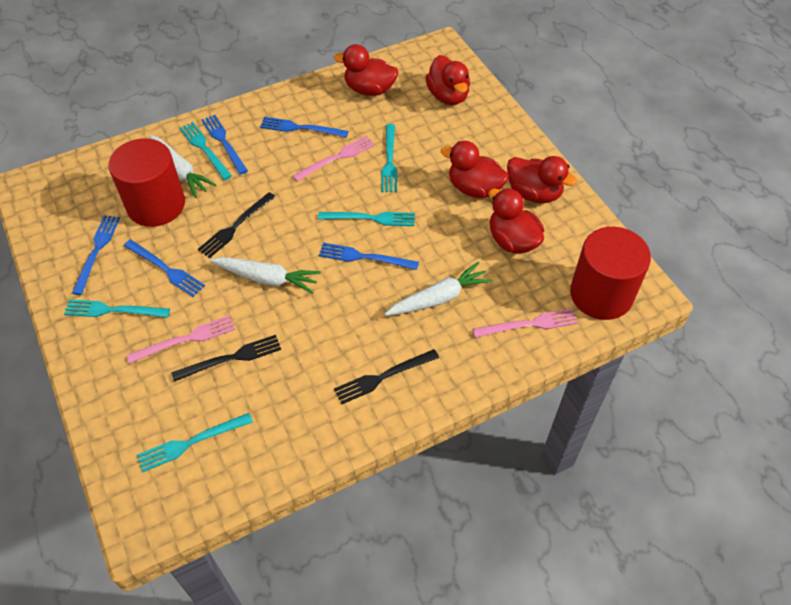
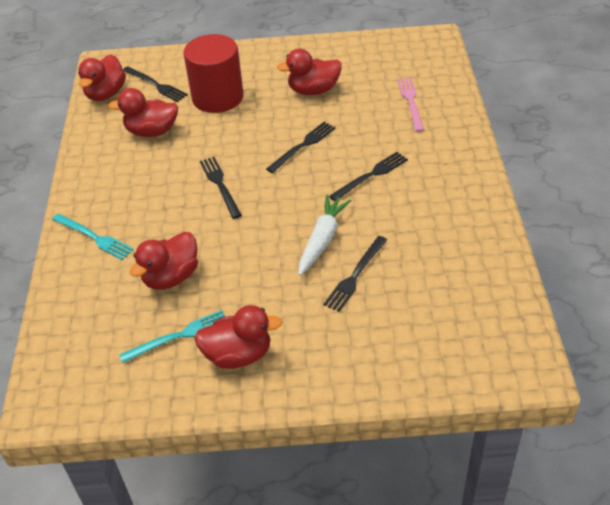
black fork: 3 -> 5
blue fork: 5 -> 0
pink fork: 3 -> 1
red cylinder: 2 -> 1
turquoise fork: 5 -> 2
white carrot: 3 -> 1

